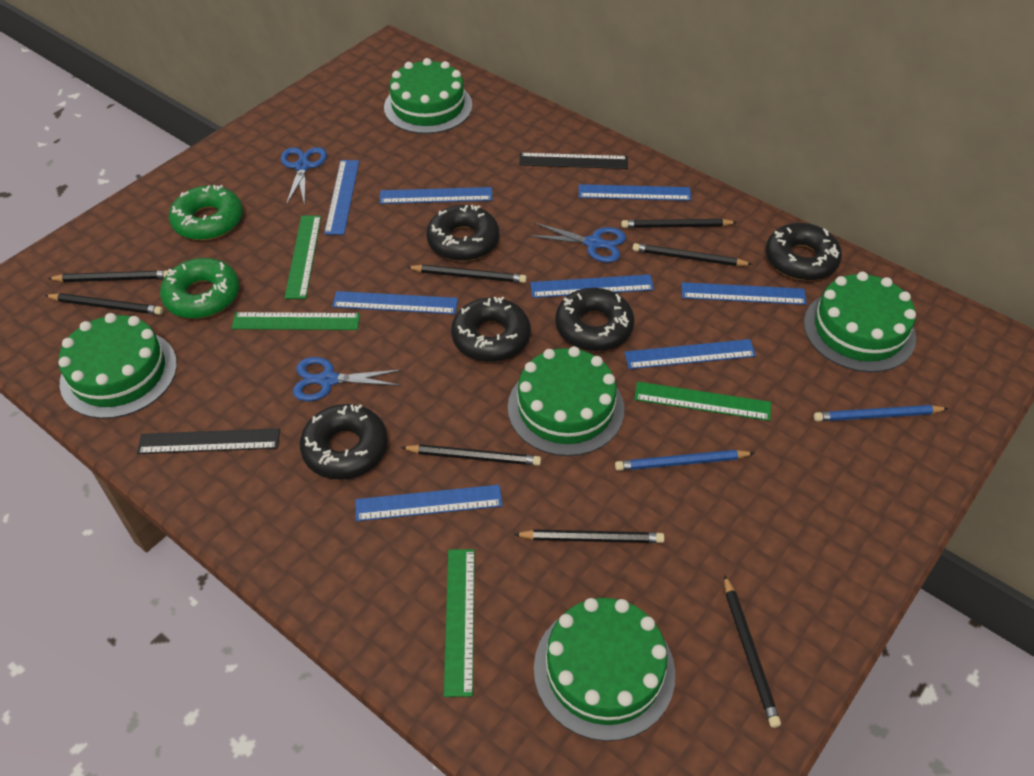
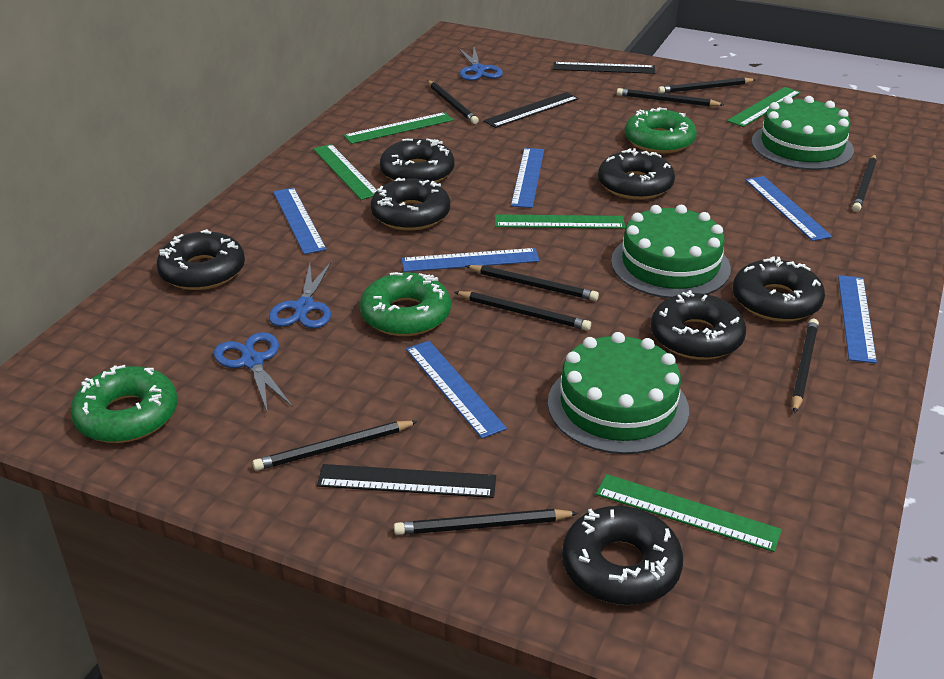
black donut: 5 -> 7
black pencil: 8 -> 9
black ruler: 2 -> 3
blue pencil: 2 -> 0
blue ruler: 8 -> 6
green cake: 5 -> 3
green donut: 2 -> 3
green ruler: 4 -> 5

